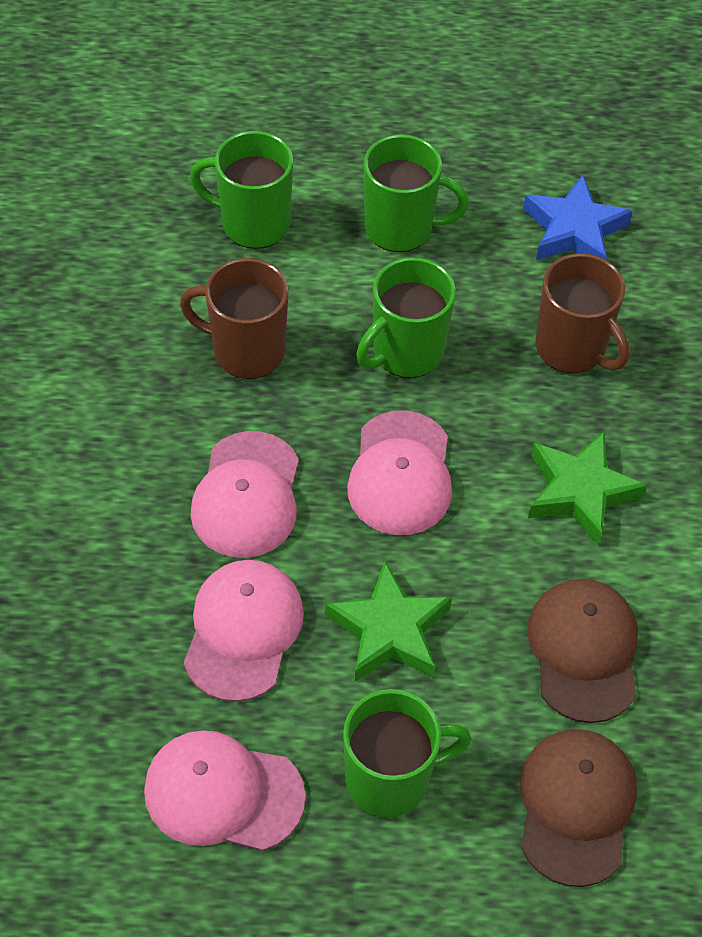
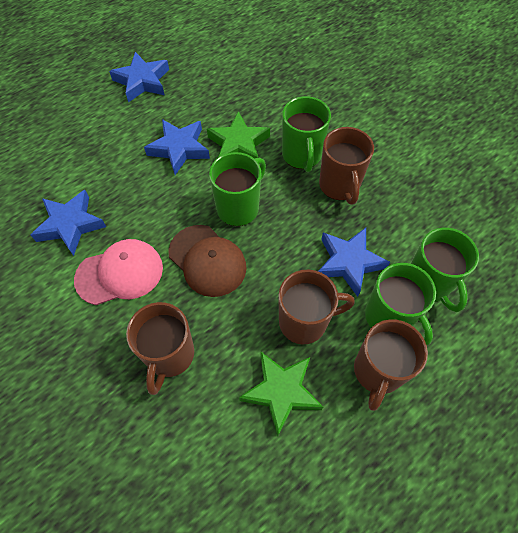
blue star: 1 -> 4
brown cap: 2 -> 1
brown mug: 2 -> 4
pink cap: 4 -> 1

